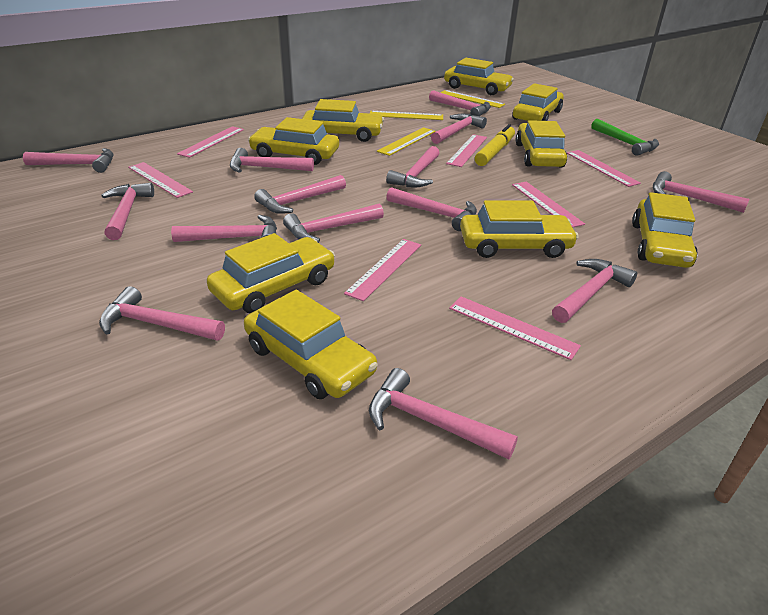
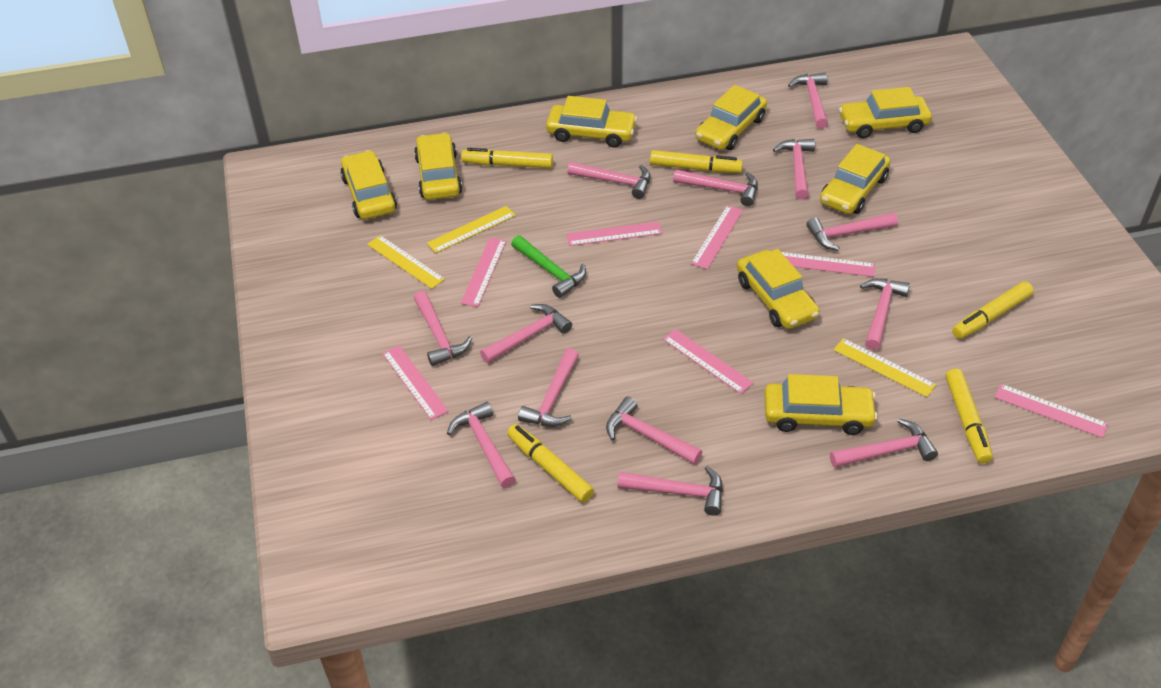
pink hammer: 14 -> 13
yellow car: 9 -> 8
yellow marker: 1 -> 5

